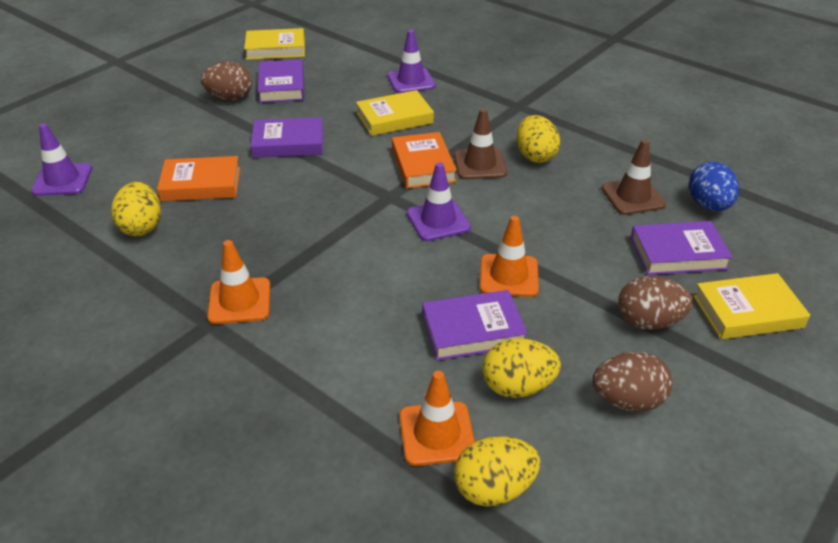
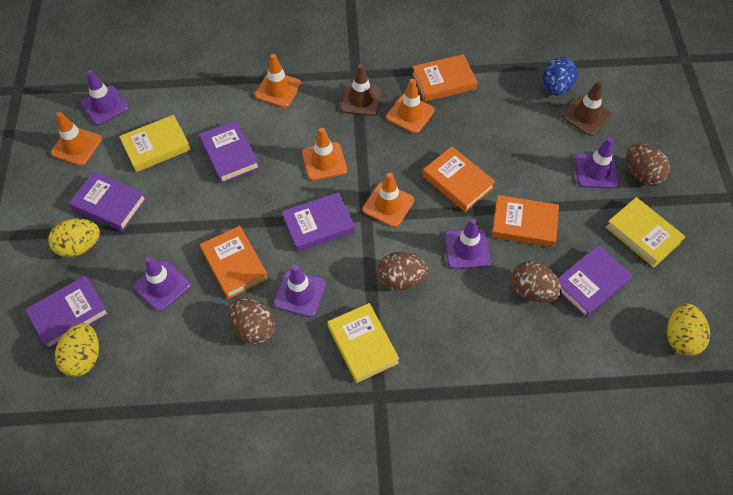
brown egg: 3 -> 4
orange book: 2 -> 4
orange traffic cone: 3 -> 5
purple book: 4 -> 5
purple traffic cone: 3 -> 5
yellow egg: 4 -> 3

